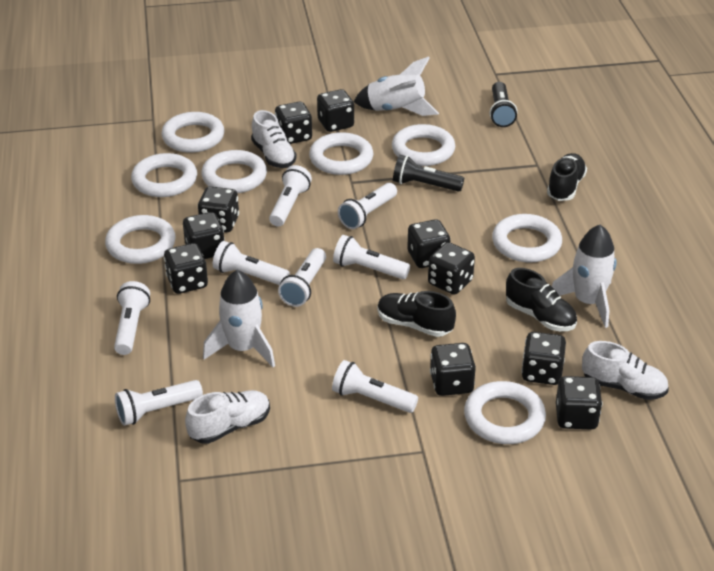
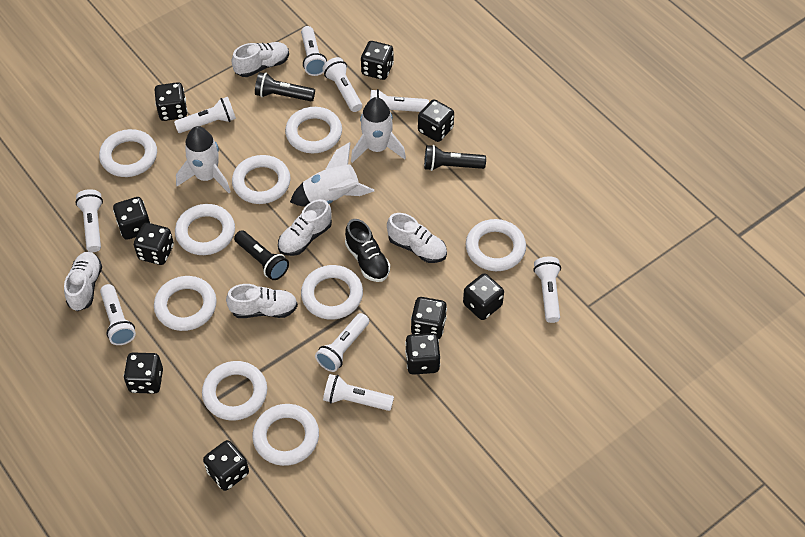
black flashlight: 2 -> 3
black shoe: 3 -> 1
white flashlight: 8 -> 9
white ring: 8 -> 9
white shoe: 3 -> 5

